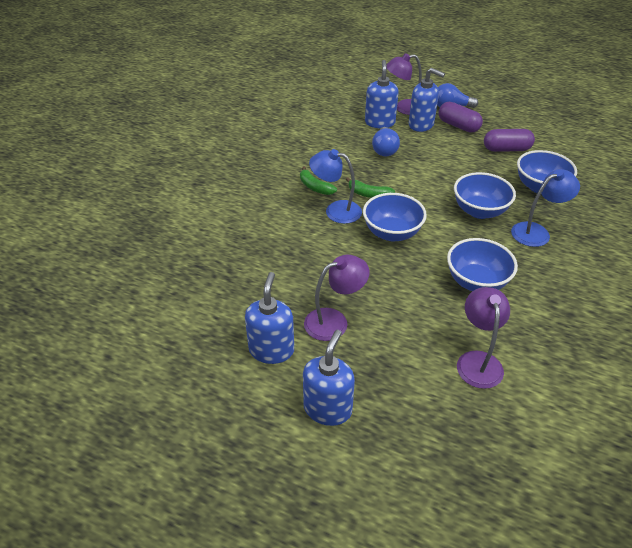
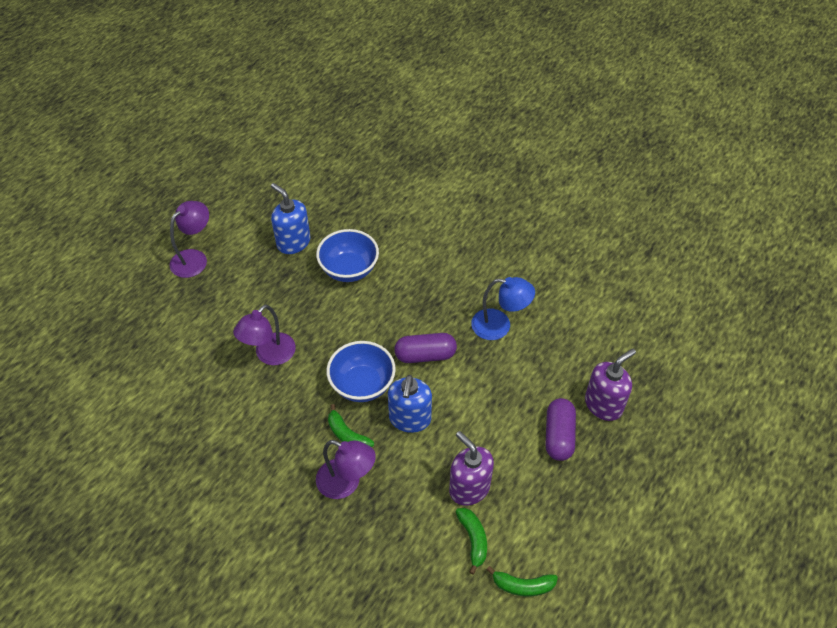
blue bowl: 4 -> 2
blue lamp: 2 -> 1
blue light bulb: 2 -> 0
blue soap dispenser: 4 -> 2
green banana: 2 -> 3
purple soap dispenser: 0 -> 2

